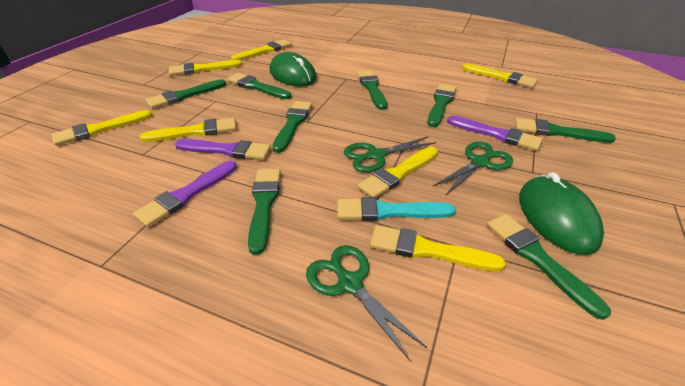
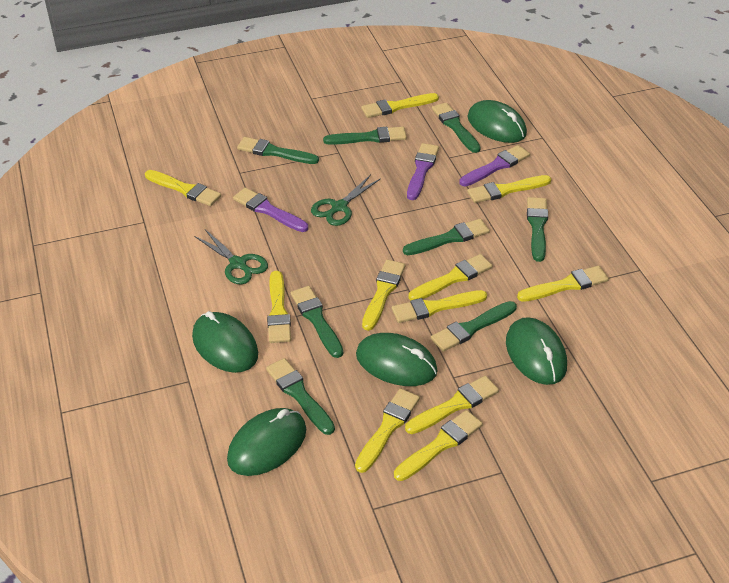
green mouse: 2 -> 5
green scissors: 3 -> 2
turquoise brush: 1 -> 0
yellow brush: 7 -> 11

